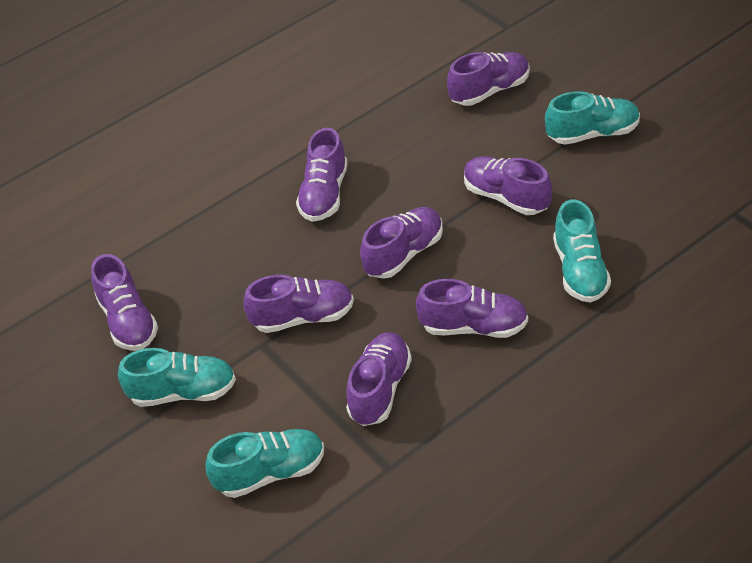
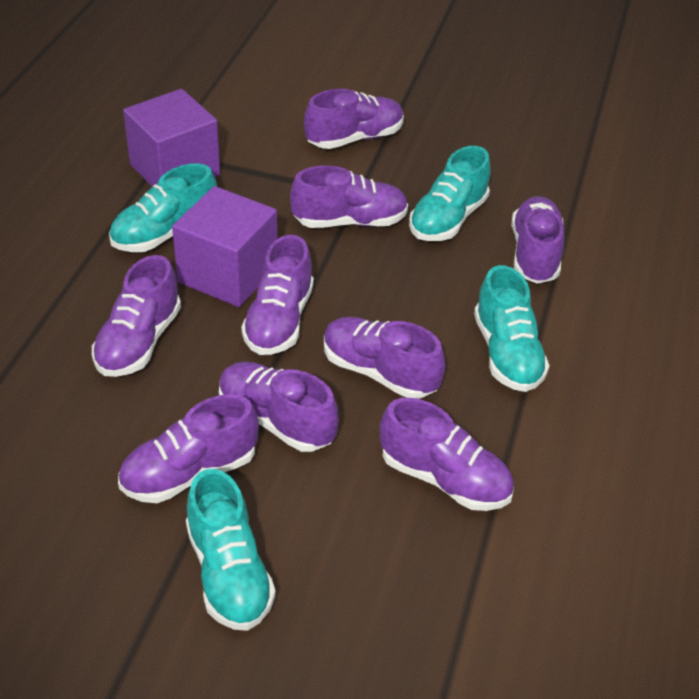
purple cube: 0 -> 2
purple shoe: 8 -> 9

